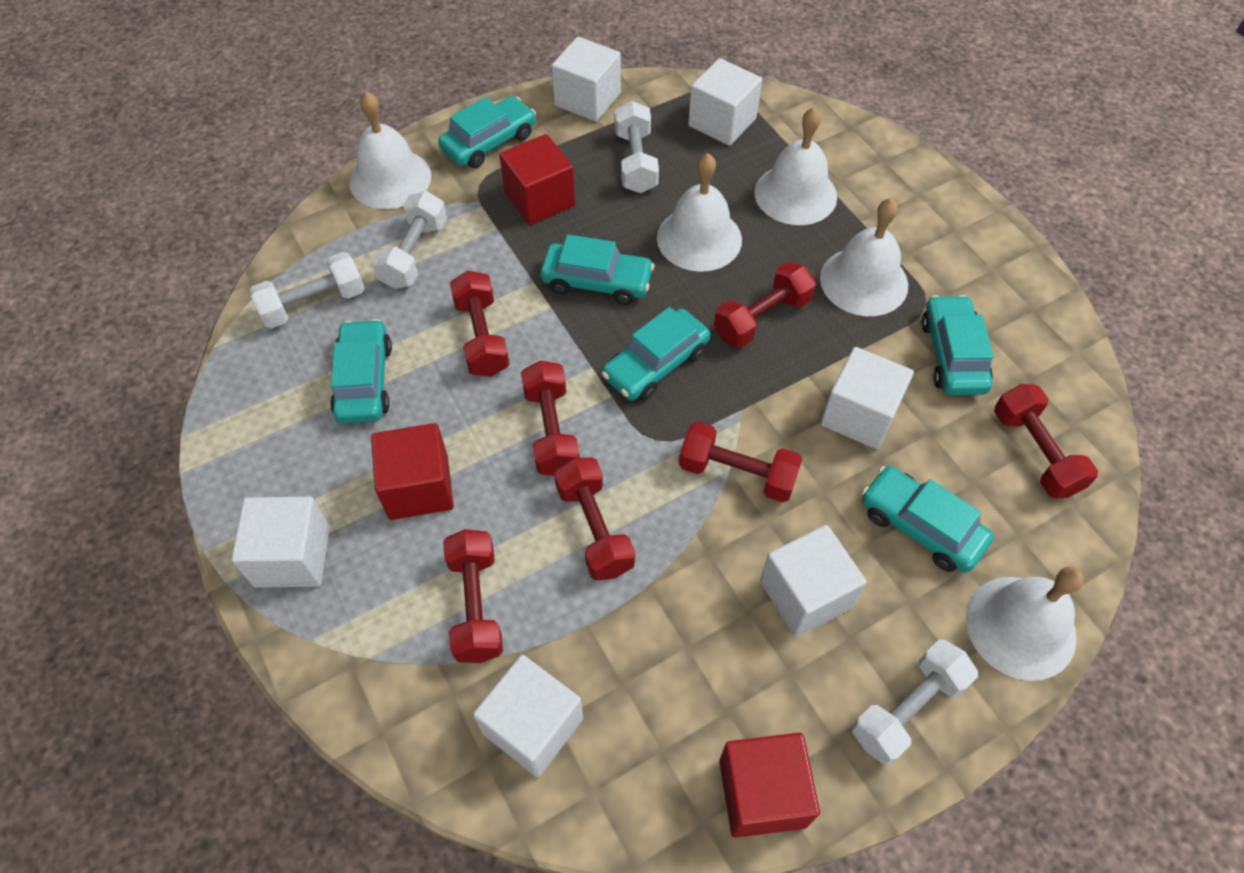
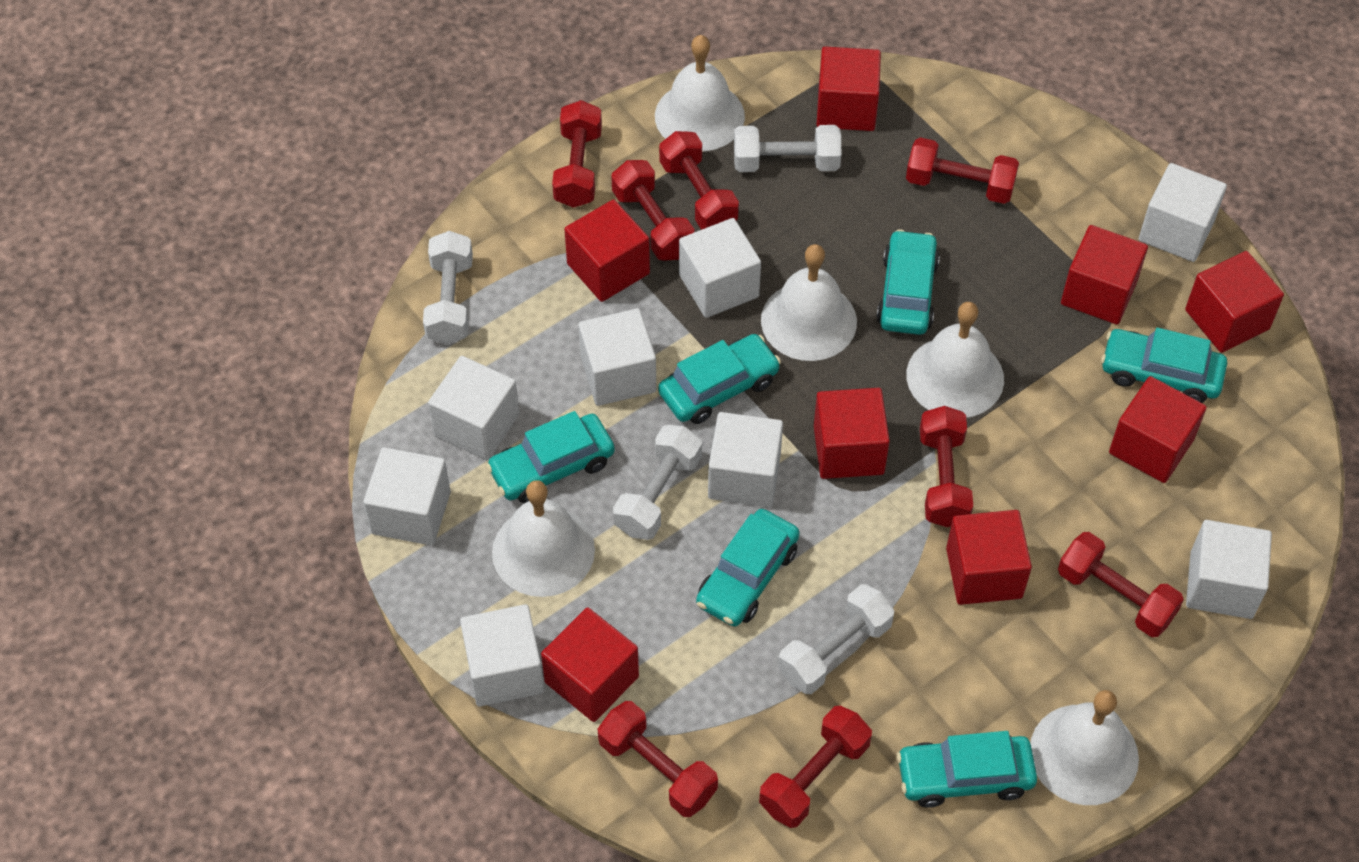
red cube: 3 -> 8
red dumbbell: 7 -> 8
white cube: 6 -> 8

